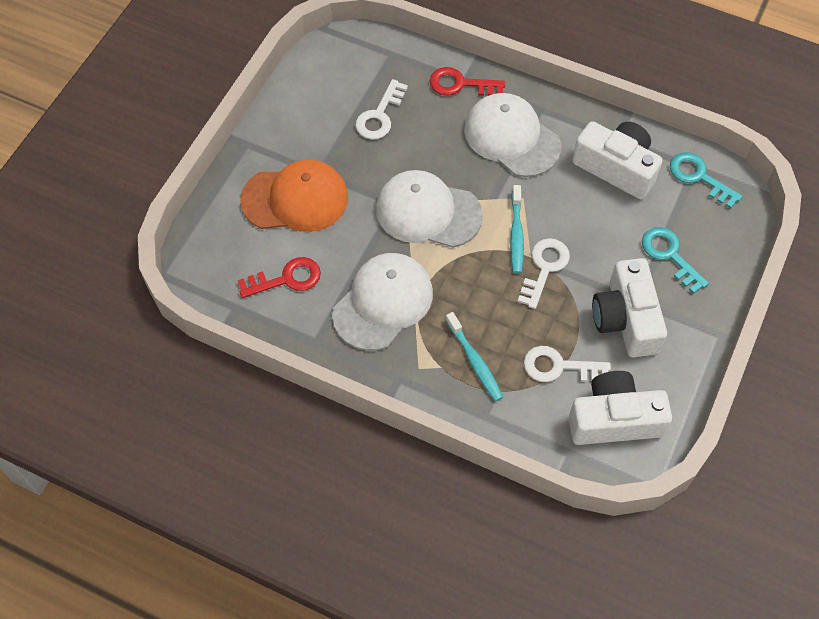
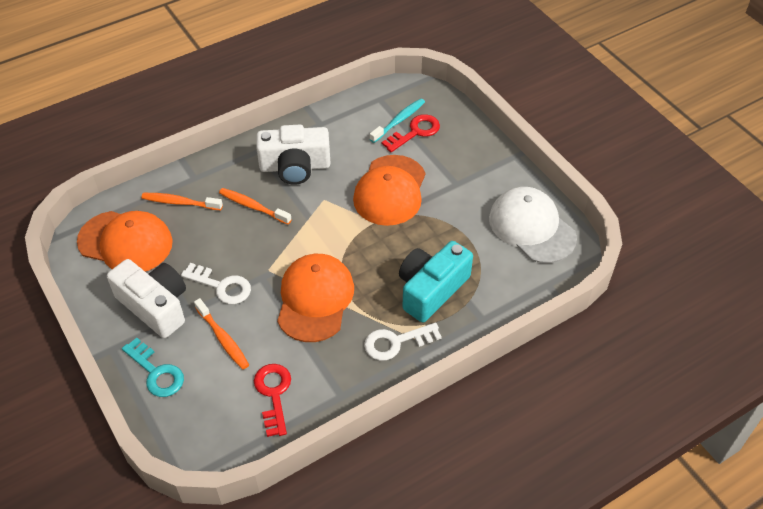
orange cap: 1 -> 3
orange toothbrush: 0 -> 3
turquoise camera: 0 -> 1
turquoise key: 2 -> 1
turquoise toothbrush: 2 -> 1
white camera: 3 -> 2
white cap: 3 -> 1
white key: 3 -> 2

